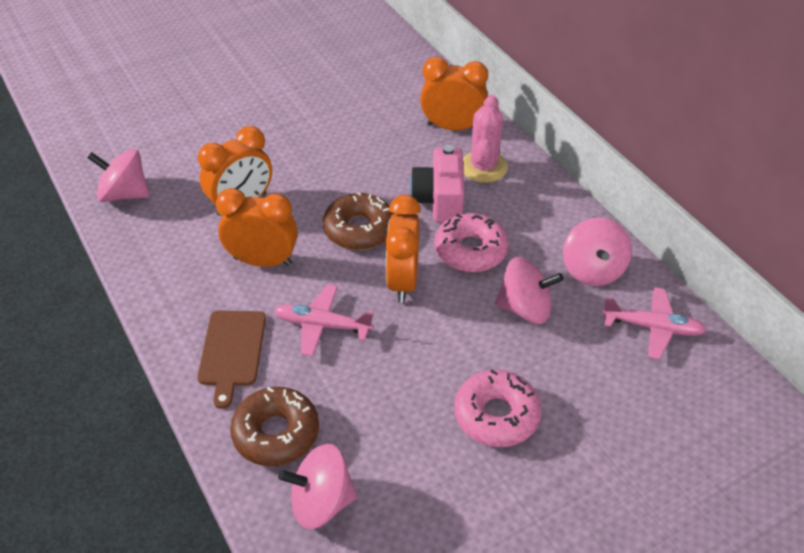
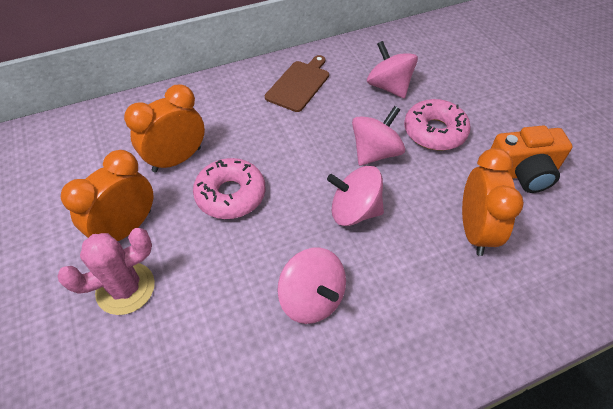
brown donut: 2 -> 0
orange camera: 0 -> 1
orange clock: 4 -> 3
pink camera: 1 -> 0
pink plane: 2 -> 0

